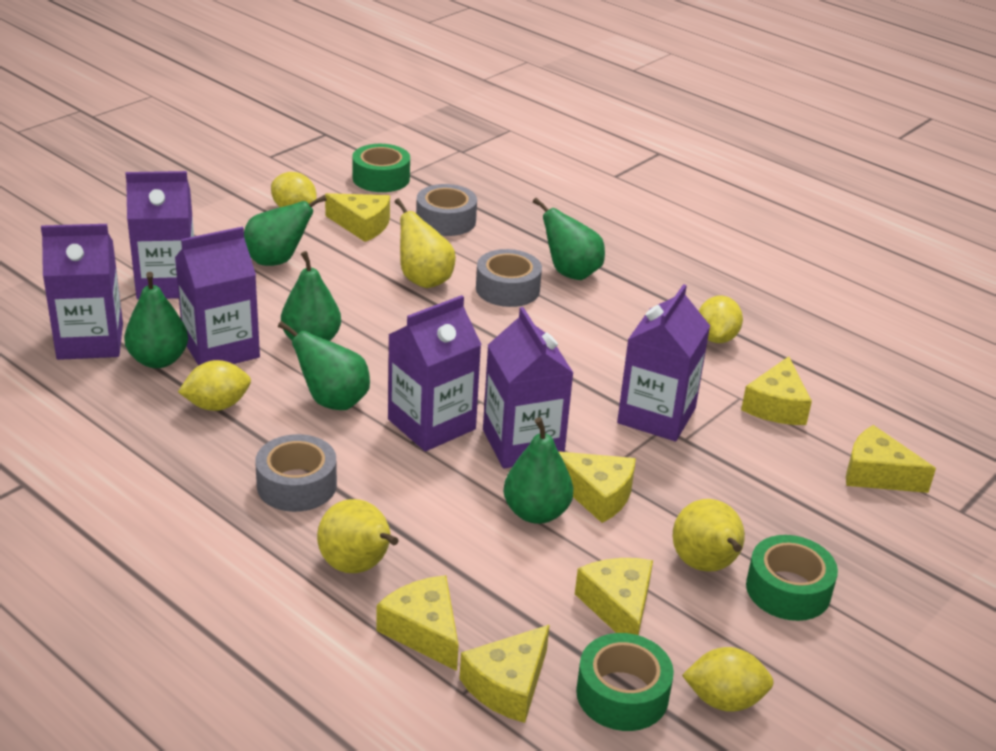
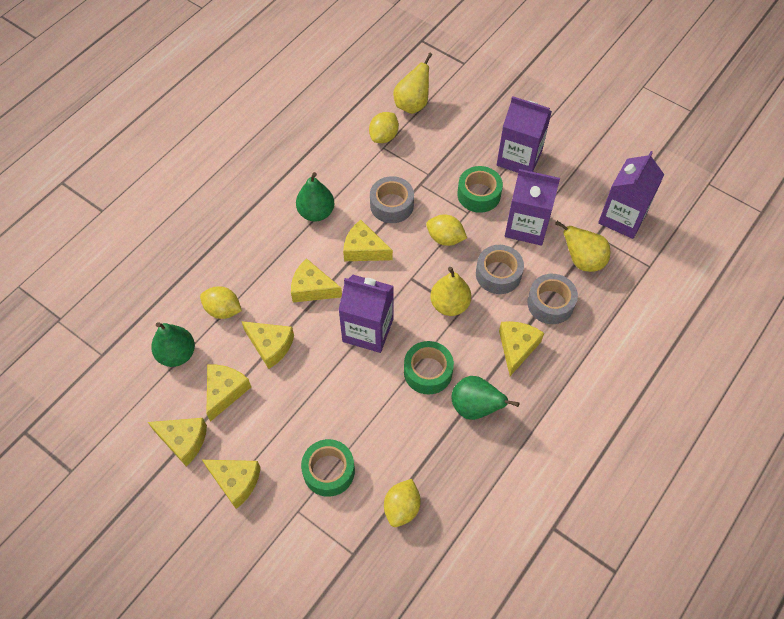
green pear: 6 -> 3
purple carton: 6 -> 4

